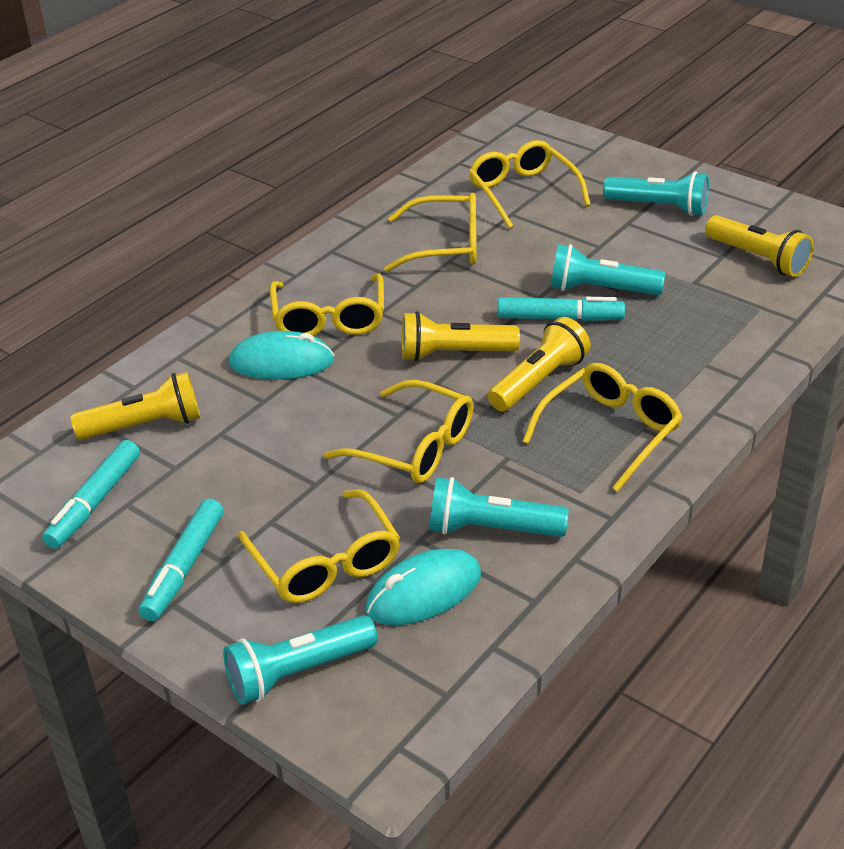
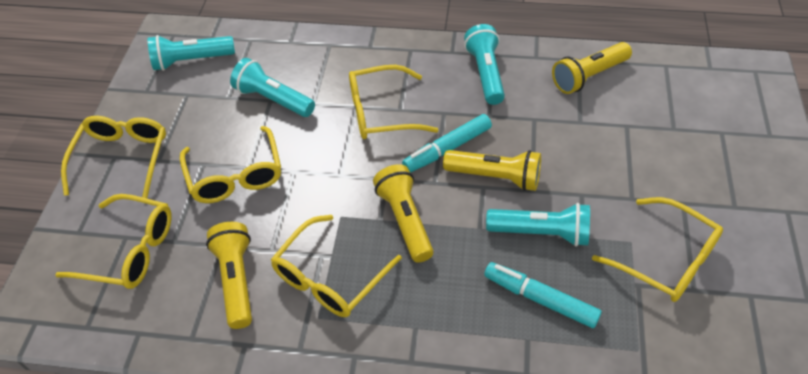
turquoise marker: 3 -> 2
turquoise mouse: 2 -> 0

